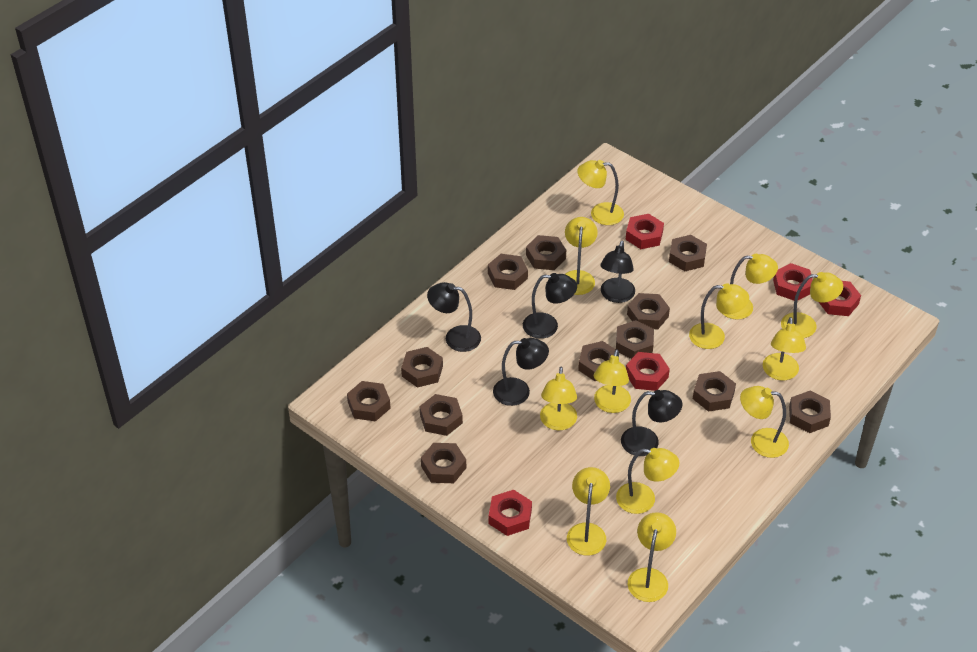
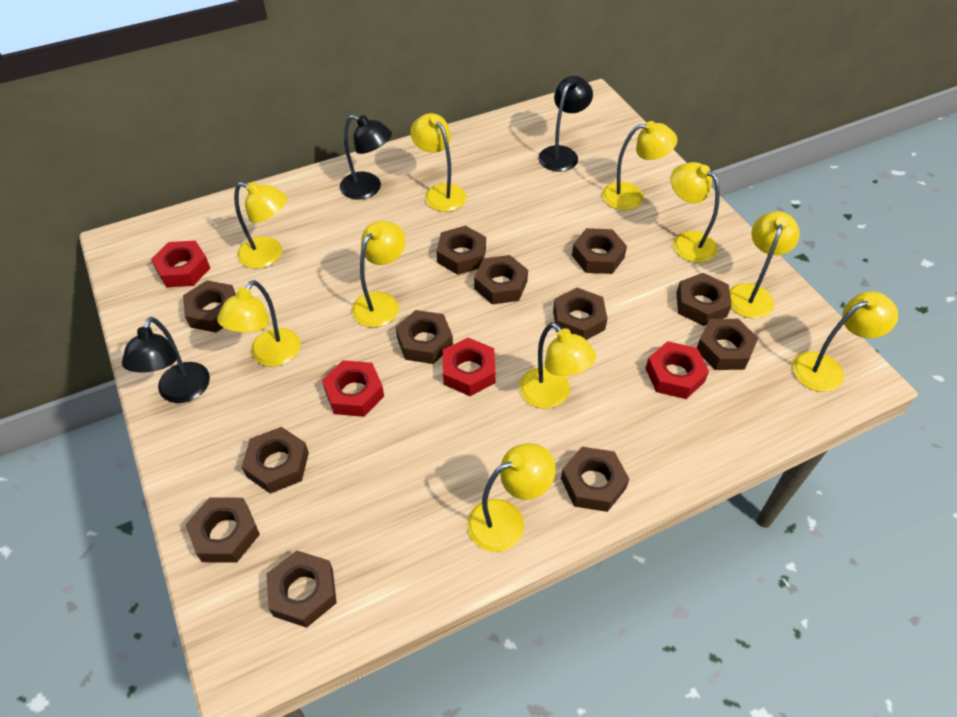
black lamp: 5 -> 3
red nut: 5 -> 4
yellow lamp: 12 -> 10

